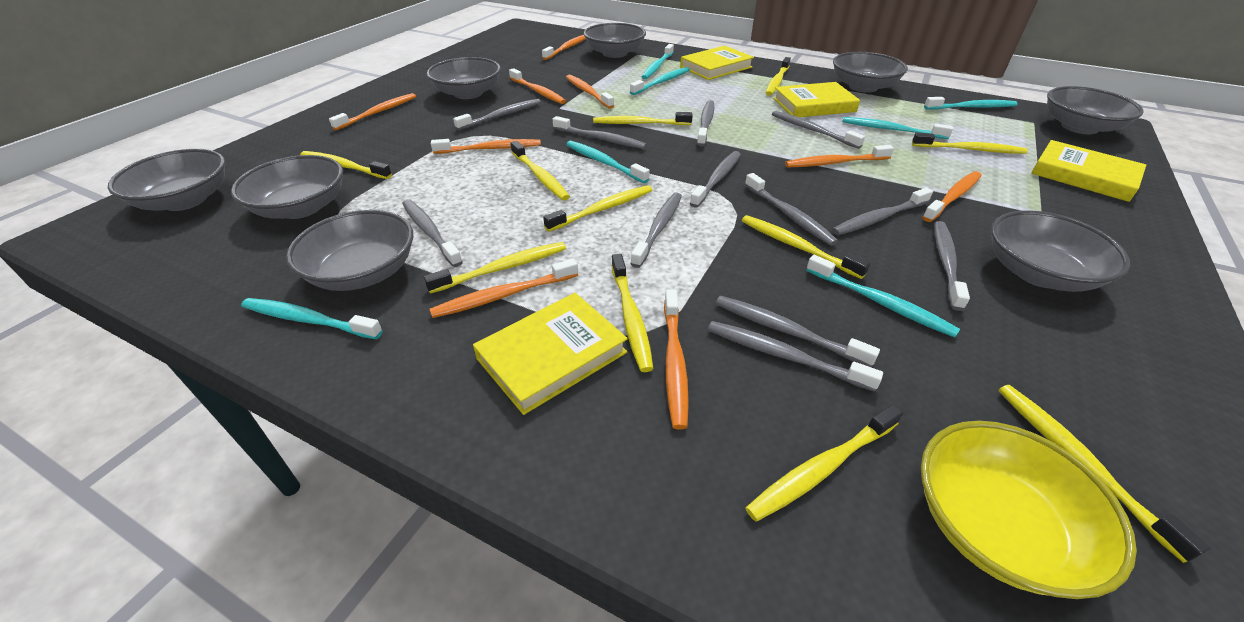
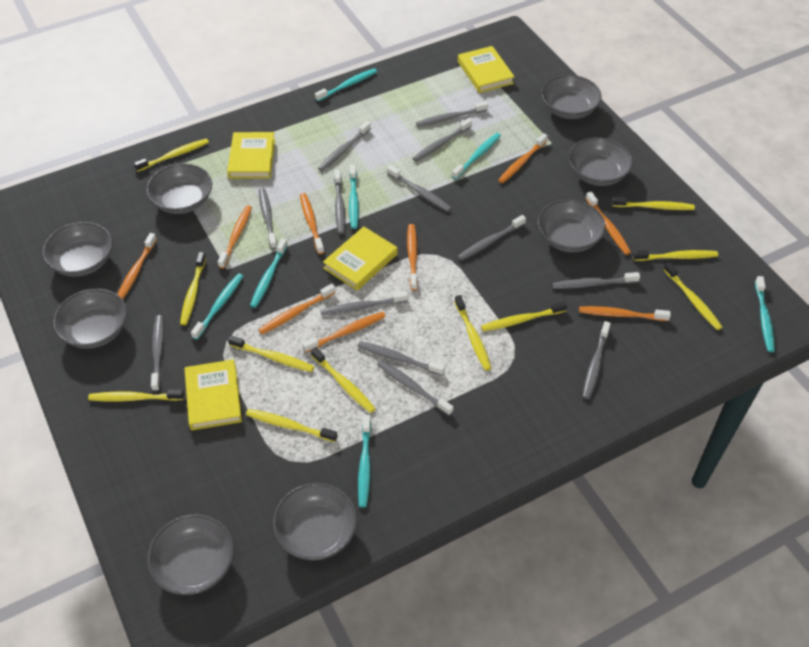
grey toothbrush: 12 -> 13
yellow bowl: 1 -> 0

